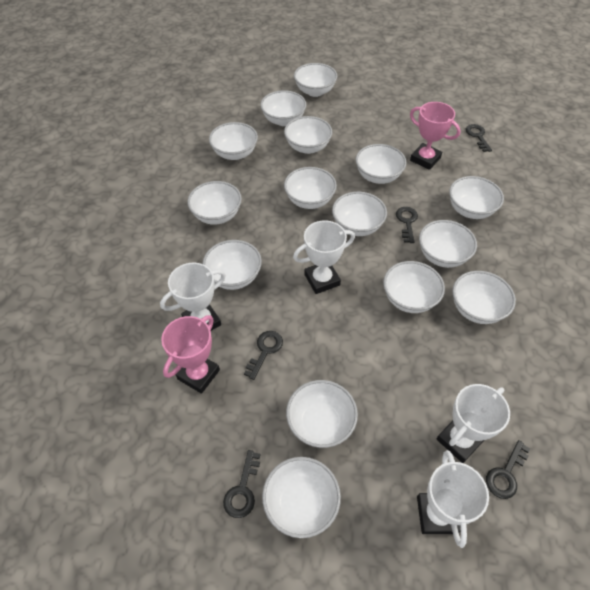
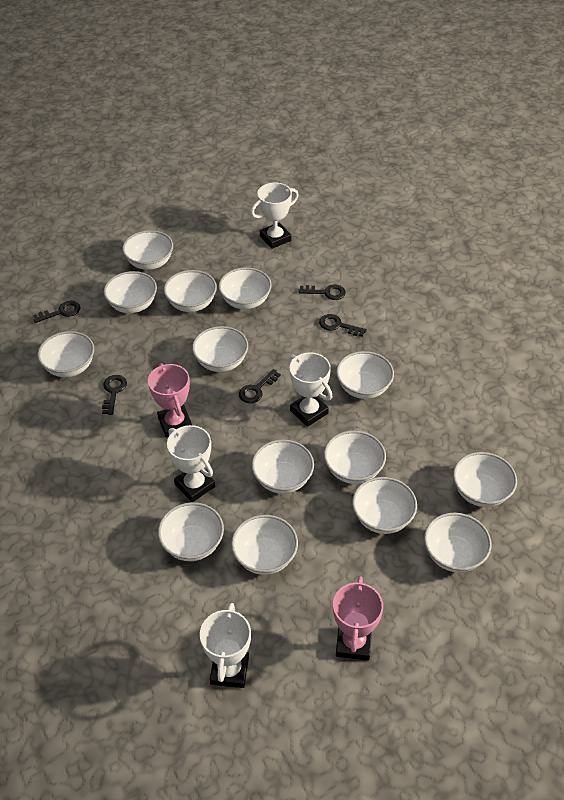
white bowl: 15 -> 14

